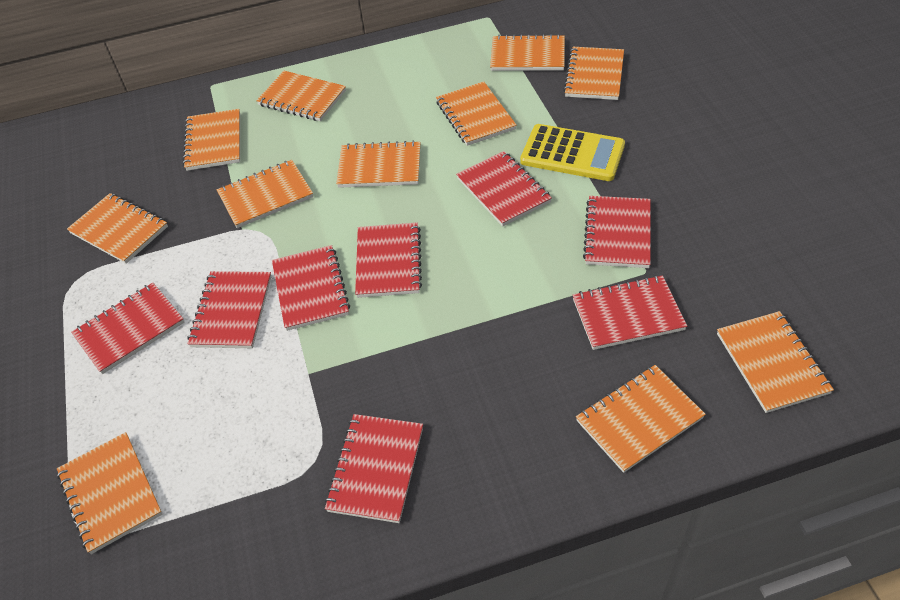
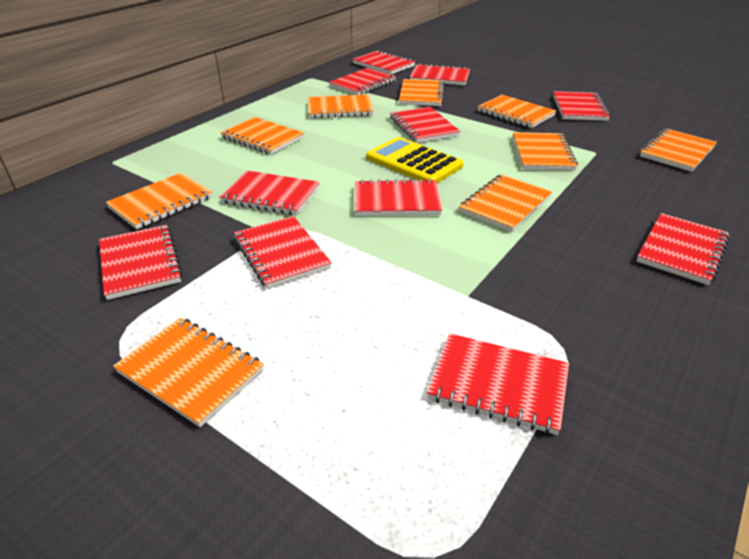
orange notebook: 11 -> 9
red notebook: 8 -> 11

